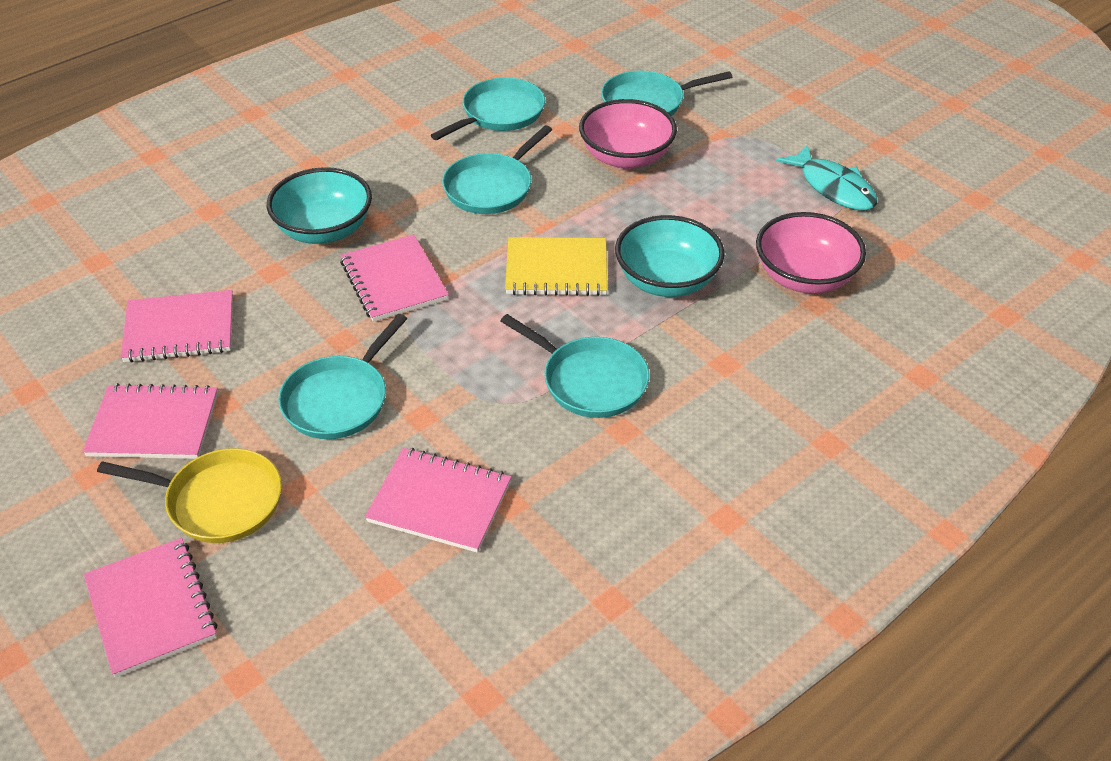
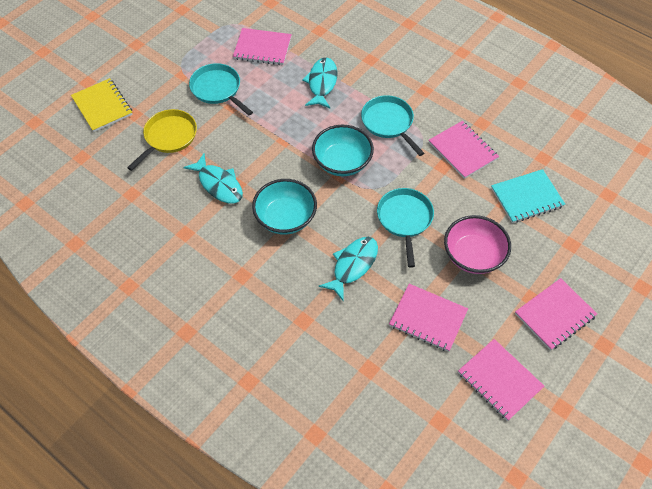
pink bowl: 2 -> 1
turquoise fish: 1 -> 3
turquoise notebook: 0 -> 1
turquoise pan: 5 -> 3

